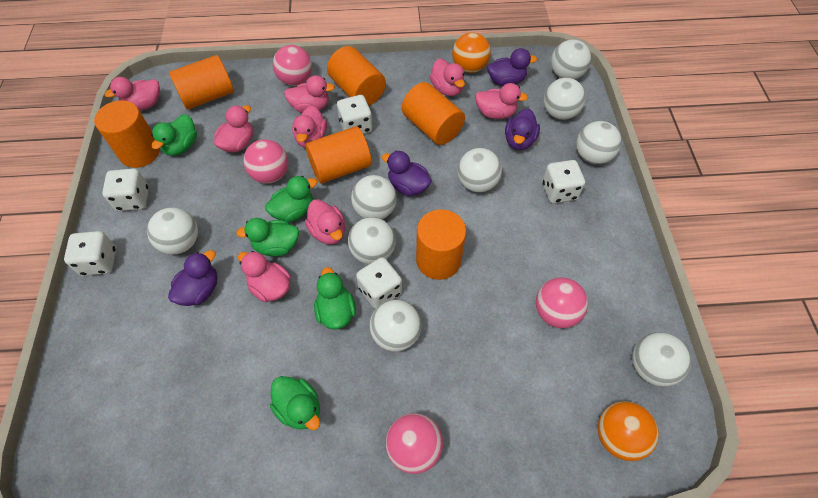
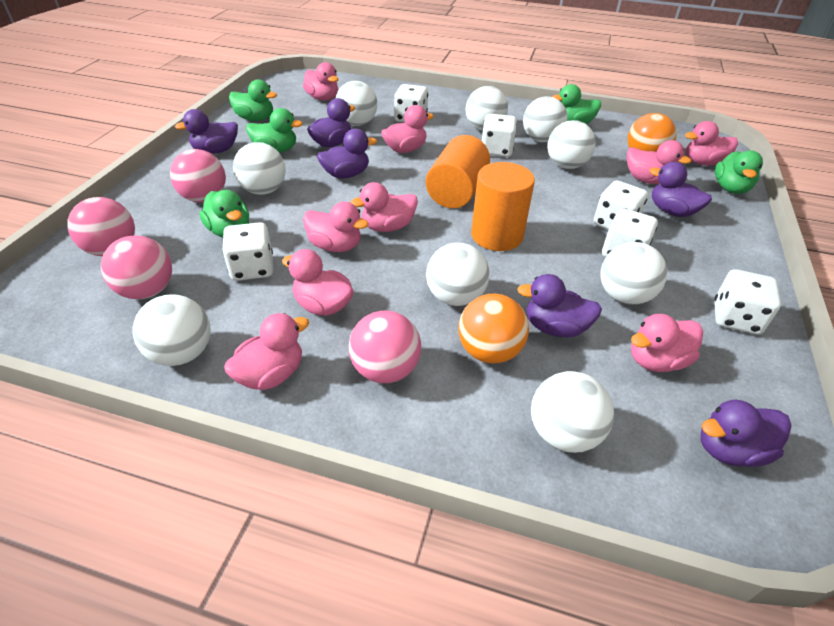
orange cylinder: 6 -> 2
pink duck: 8 -> 9
purple duck: 4 -> 6
white dice: 5 -> 6

